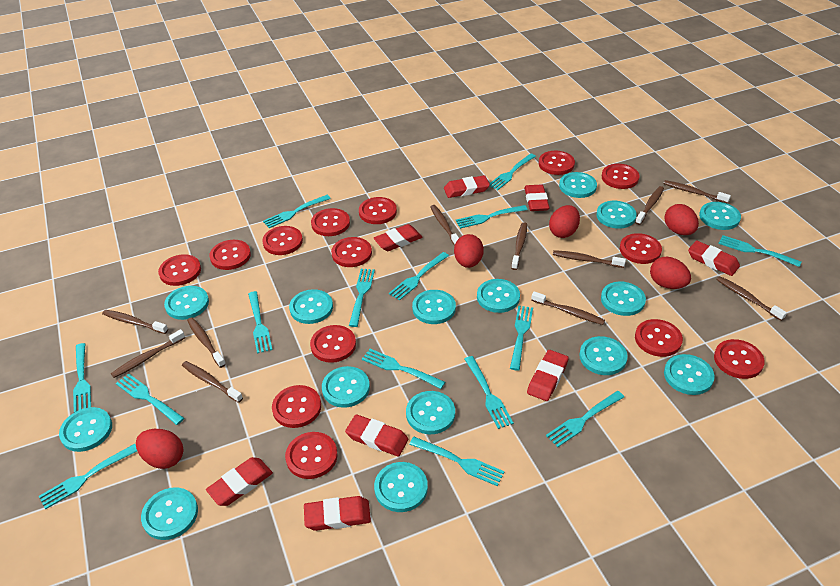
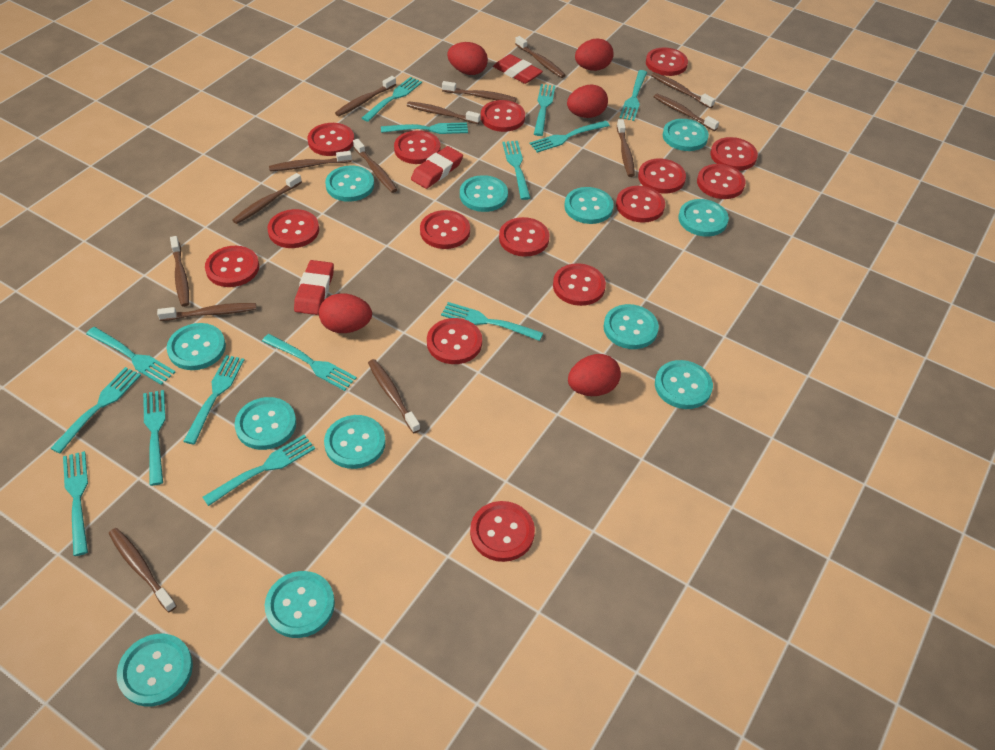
brown toothbrush: 11 -> 14
red button: 14 -> 15
red eraser: 8 -> 3
turquoise button: 15 -> 12
turquoise fork: 15 -> 14

